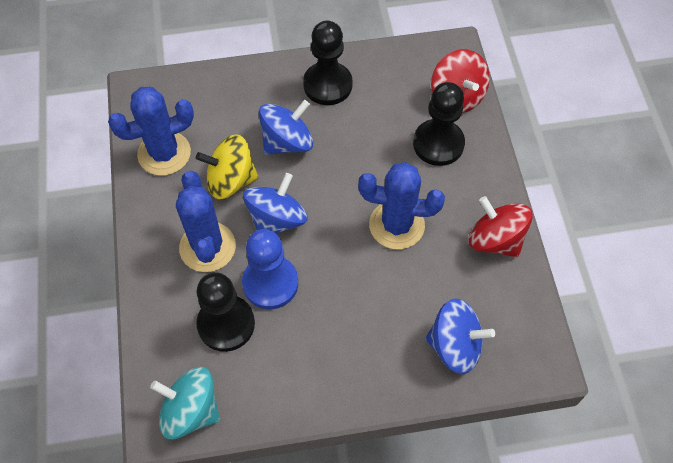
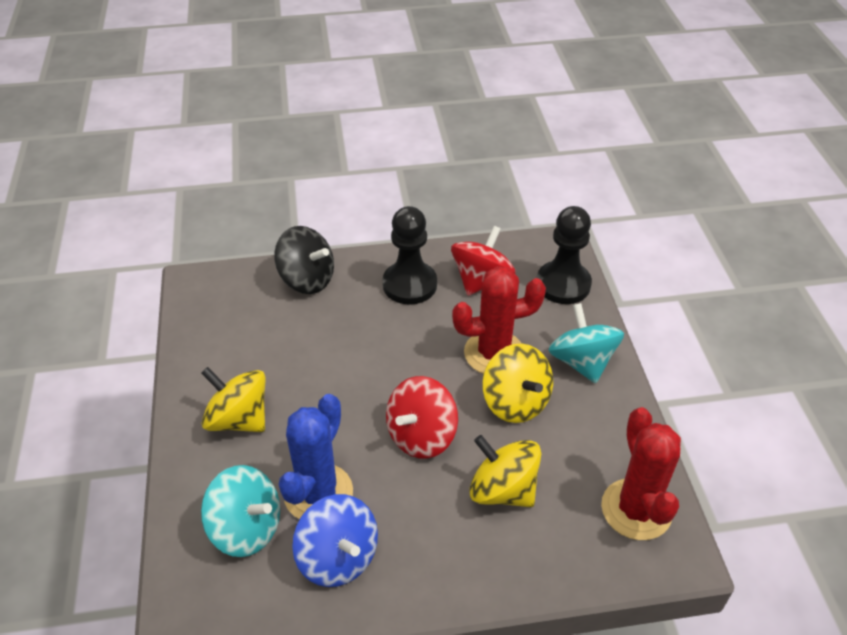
black pawn: 3 -> 2
black spinning top: 0 -> 1
blue cactus: 3 -> 1
blue pawn: 1 -> 0
blue spinning top: 3 -> 1
red cactus: 0 -> 2
turquoise spinning top: 1 -> 2
yellow spinning top: 1 -> 3

